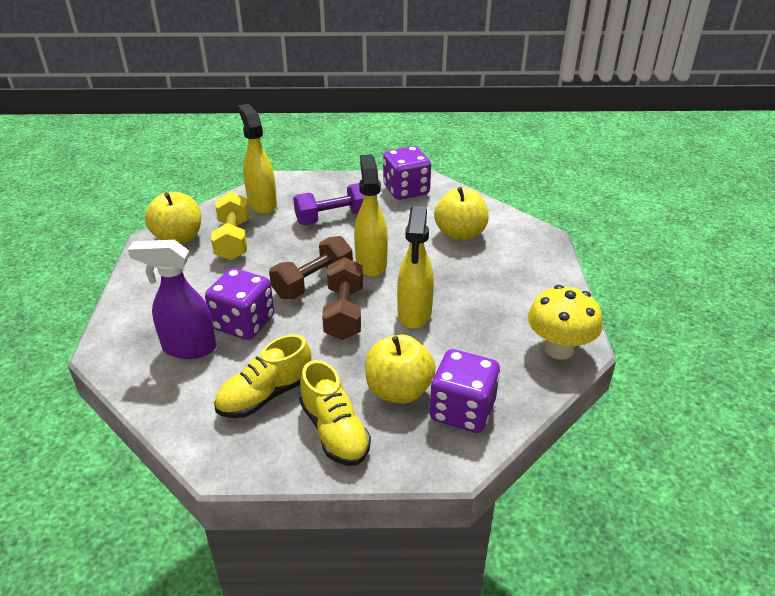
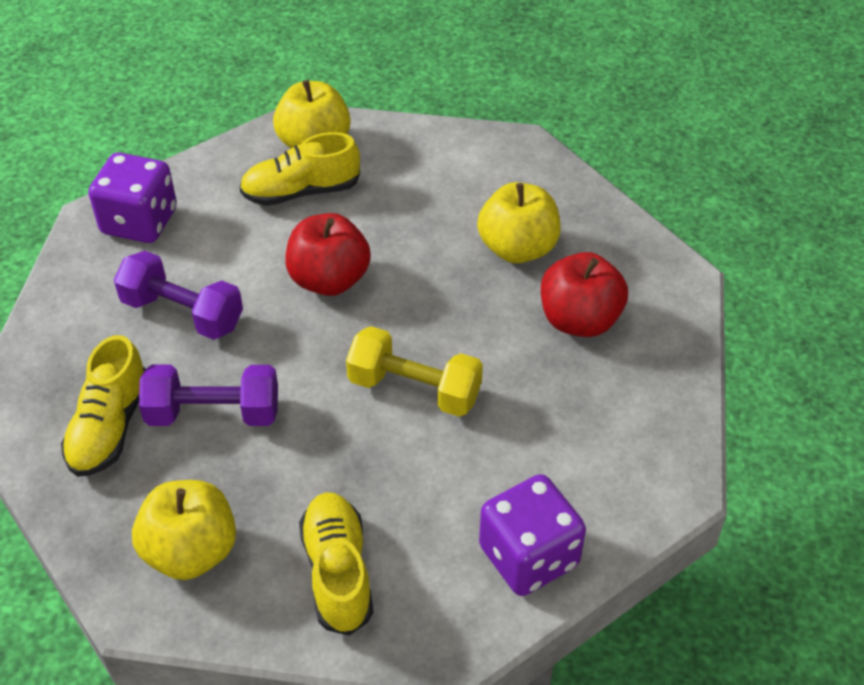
brown dumbbell: 2 -> 0
purple dice: 3 -> 2
purple dumbbell: 1 -> 2
purple spray bottle: 1 -> 0
red apple: 0 -> 2
yellow mushroom: 1 -> 0
yellow shoe: 2 -> 3
yellow spray bottle: 3 -> 0

